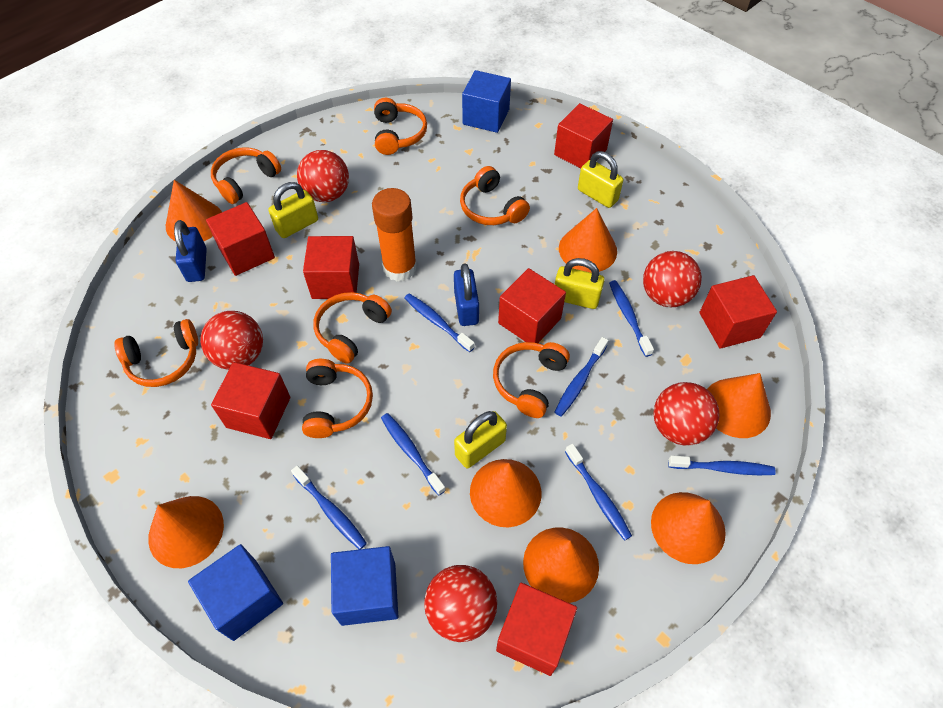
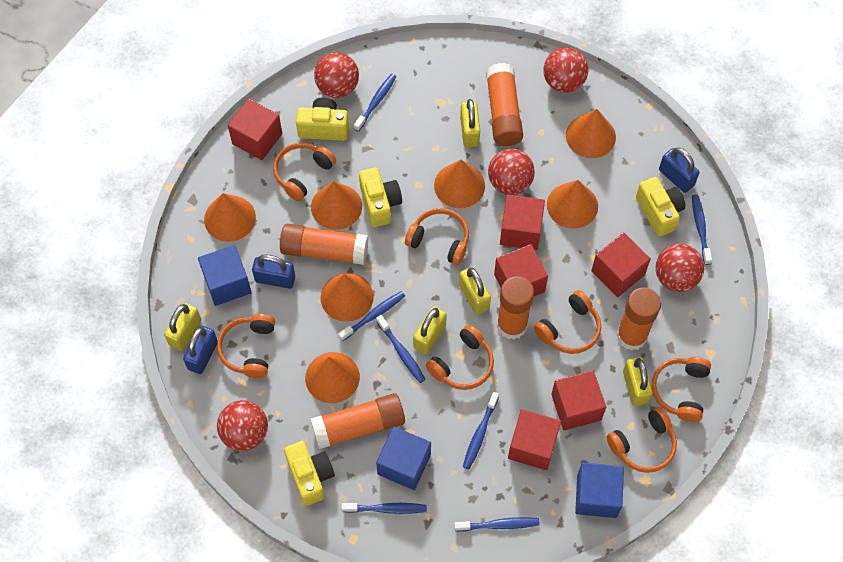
blue padlock: 2 -> 3
orange glue stick: 1 -> 5
red cube: 7 -> 6
yellow camera: 0 -> 4
yellow padlock: 4 -> 5

